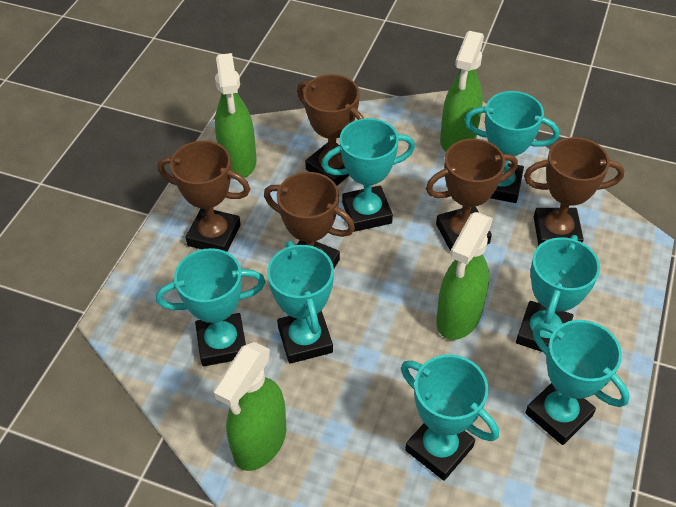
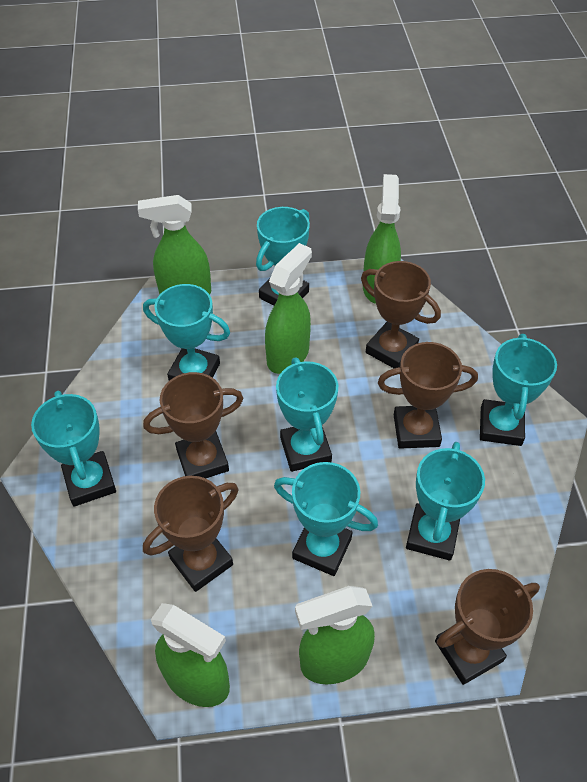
green spray bottle: 4 -> 5

